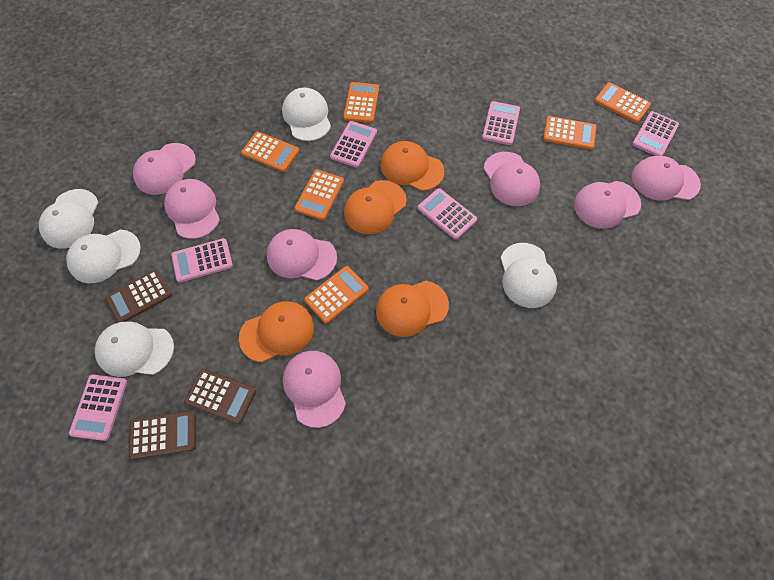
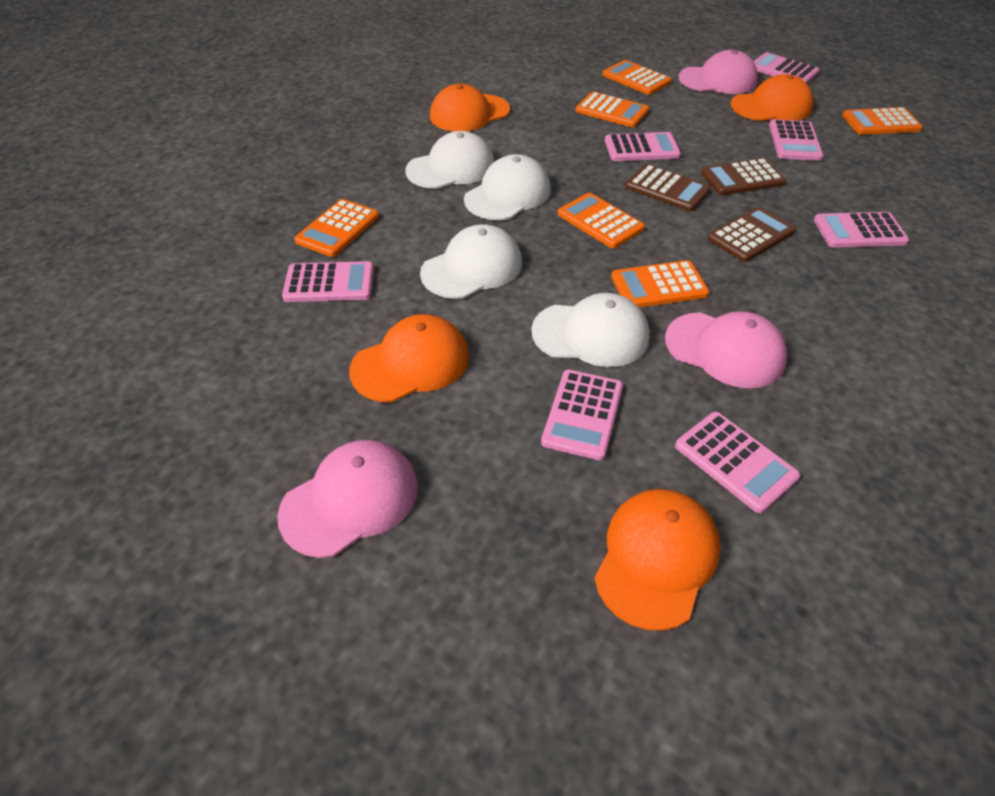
pink calculator: 6 -> 7
pink cap: 7 -> 3
white cap: 5 -> 4

